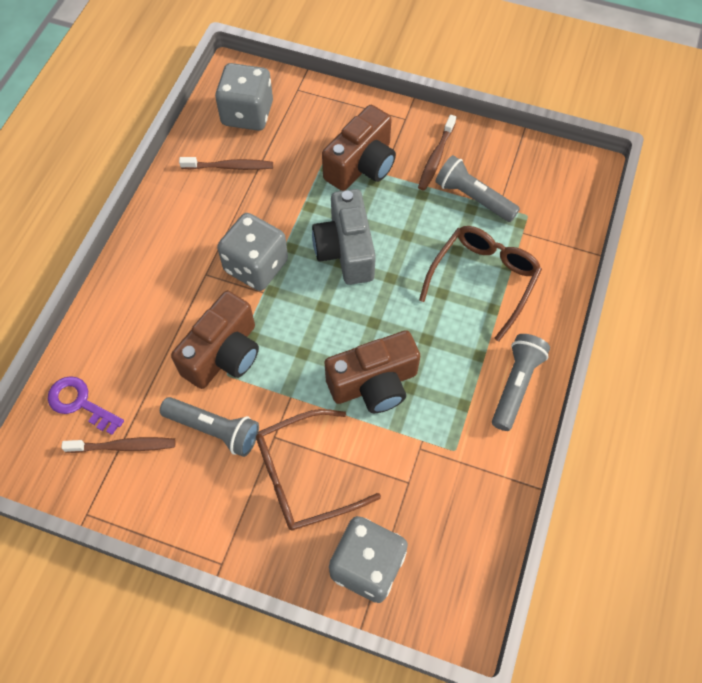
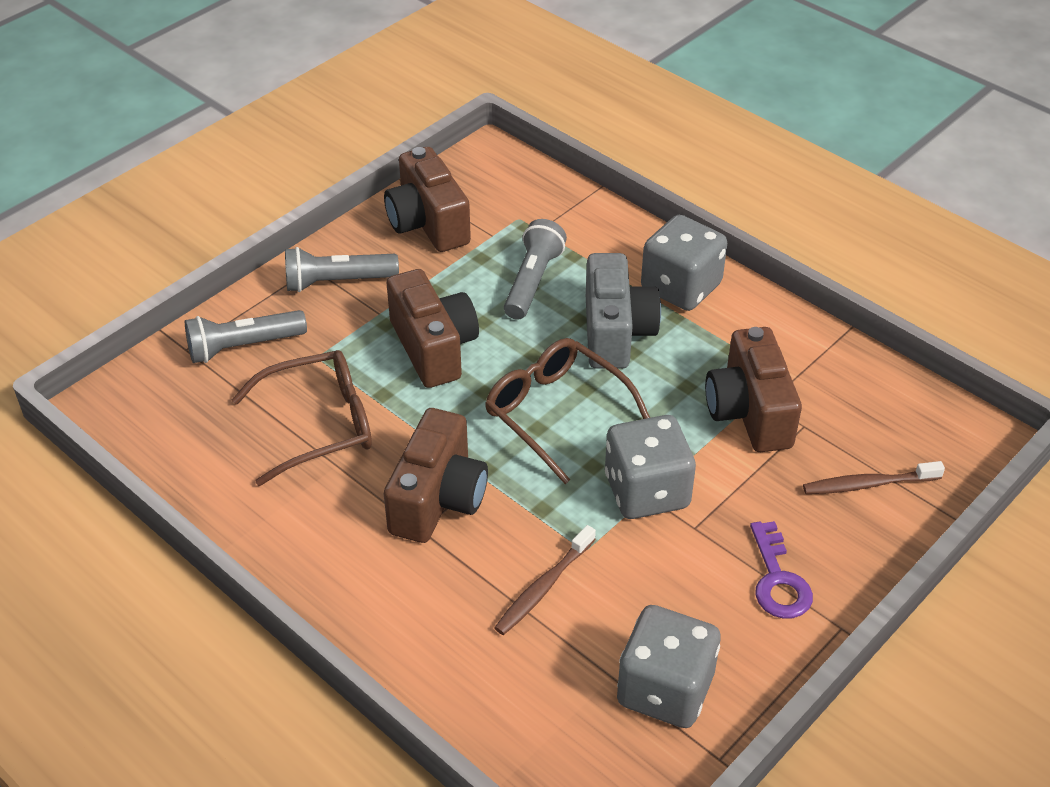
brown camera: 3 -> 4
brown toothbrush: 3 -> 2

